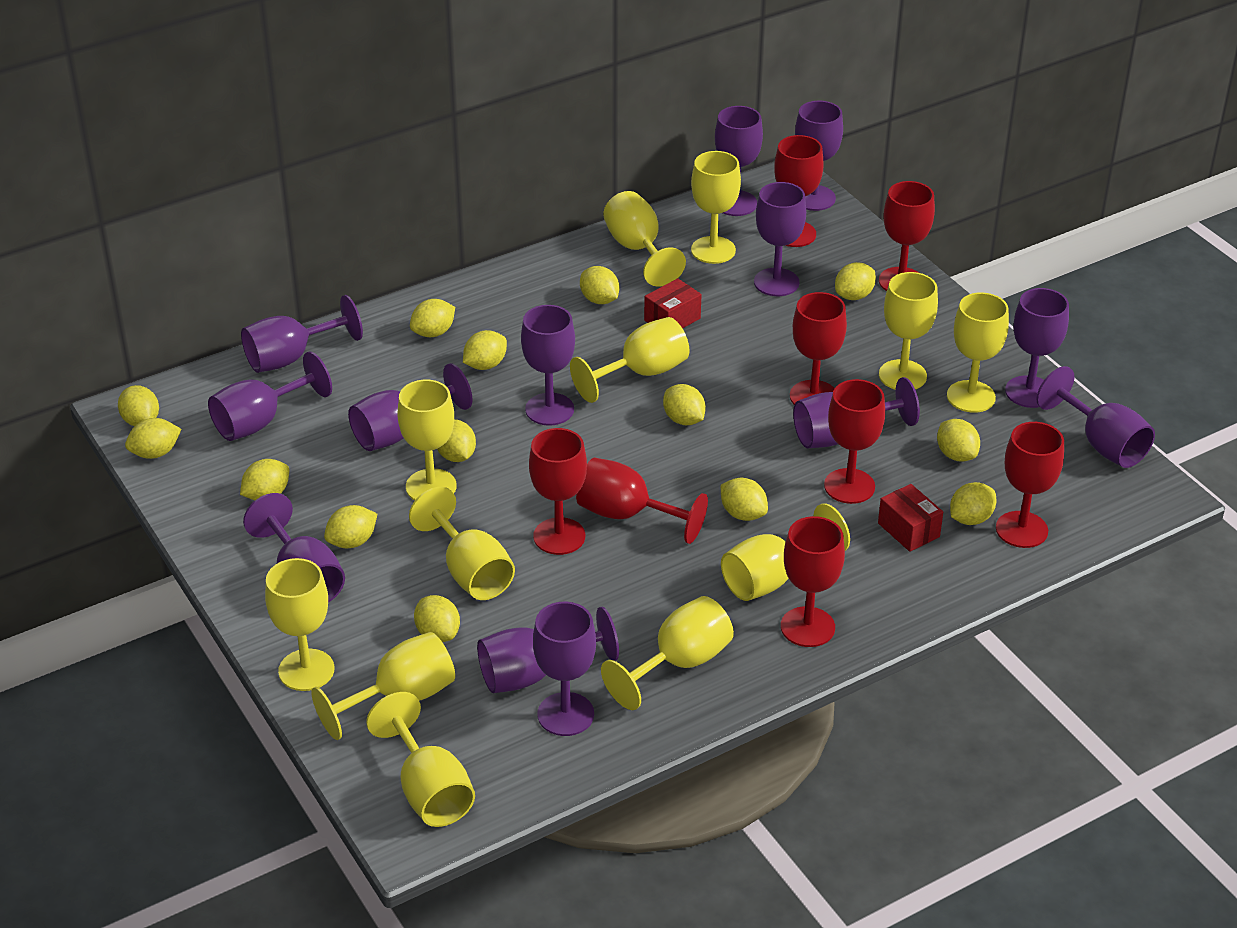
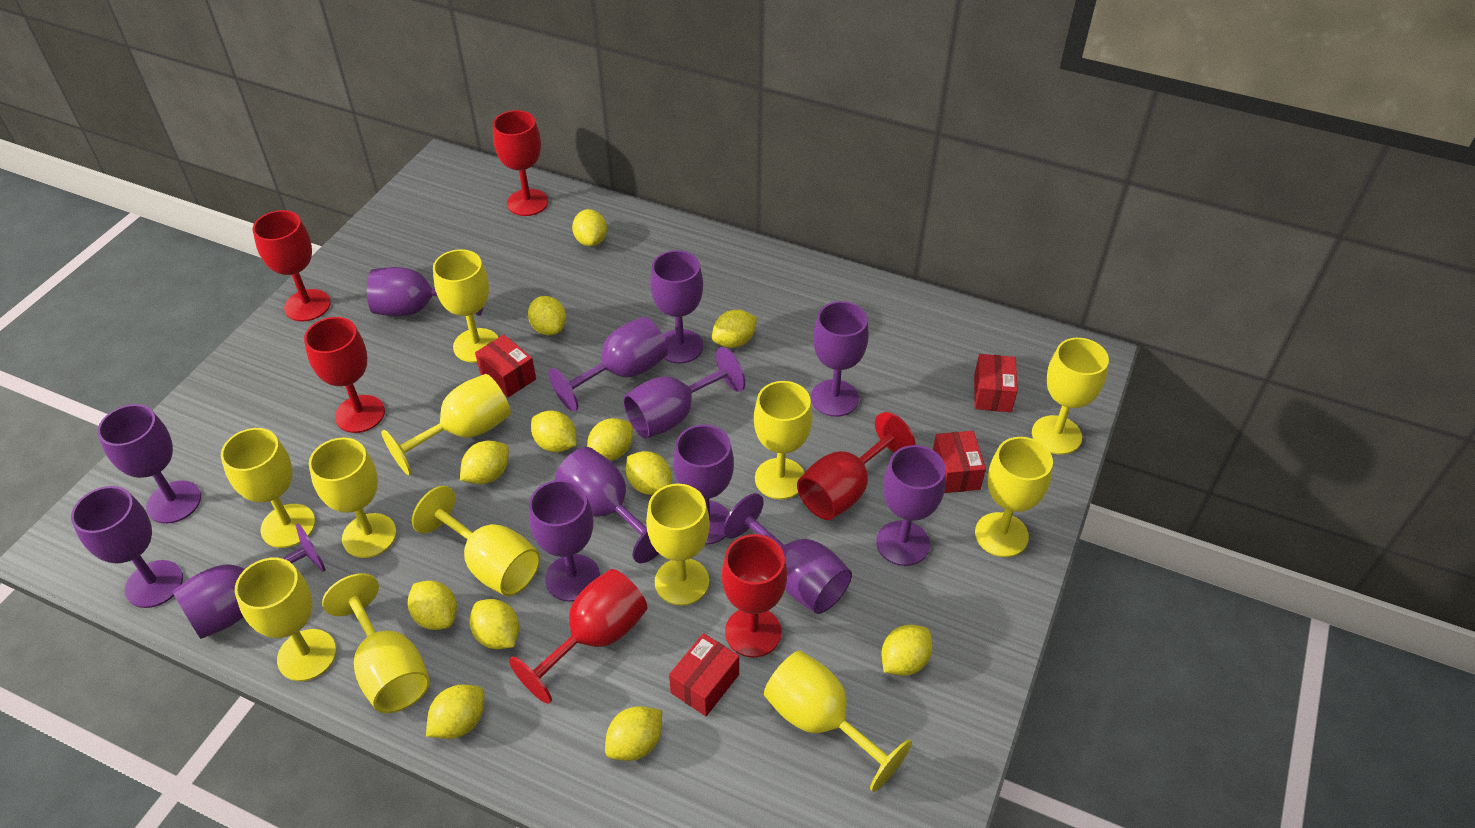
red box: 2 -> 4
red goblet: 8 -> 6
yellow lemon: 14 -> 12

